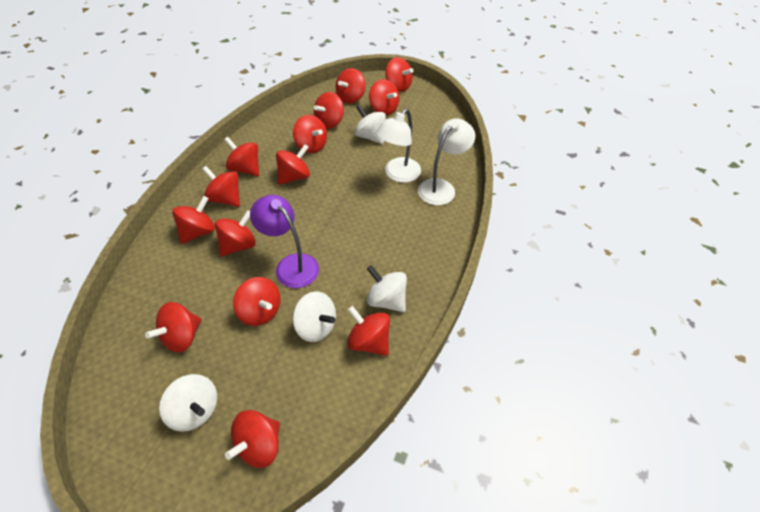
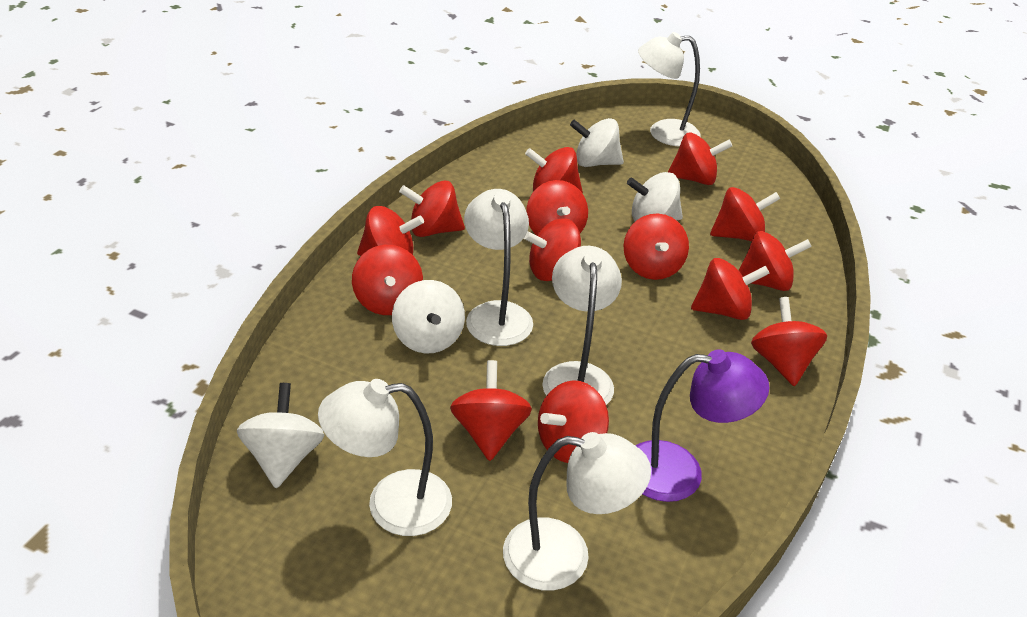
white lamp: 2 -> 5

